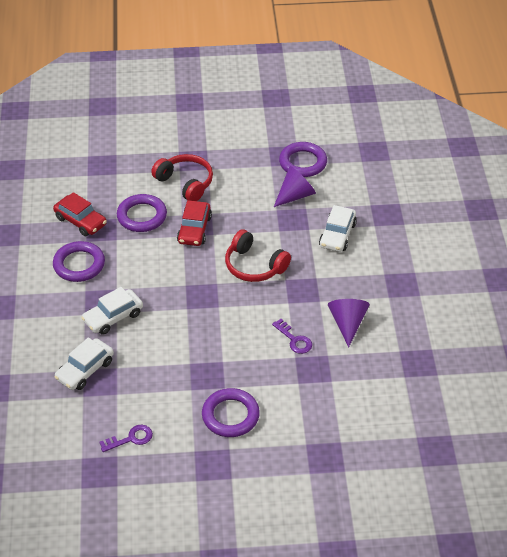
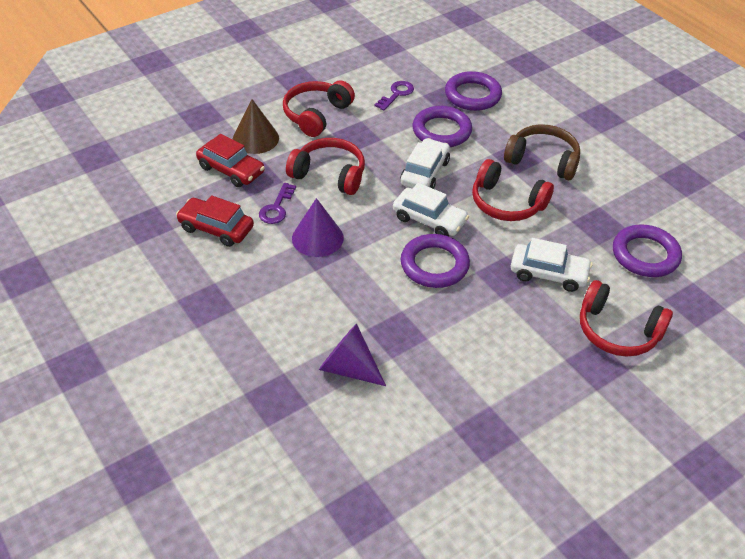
brown cone: 0 -> 1
brown headphones: 0 -> 1
red headphones: 2 -> 4

